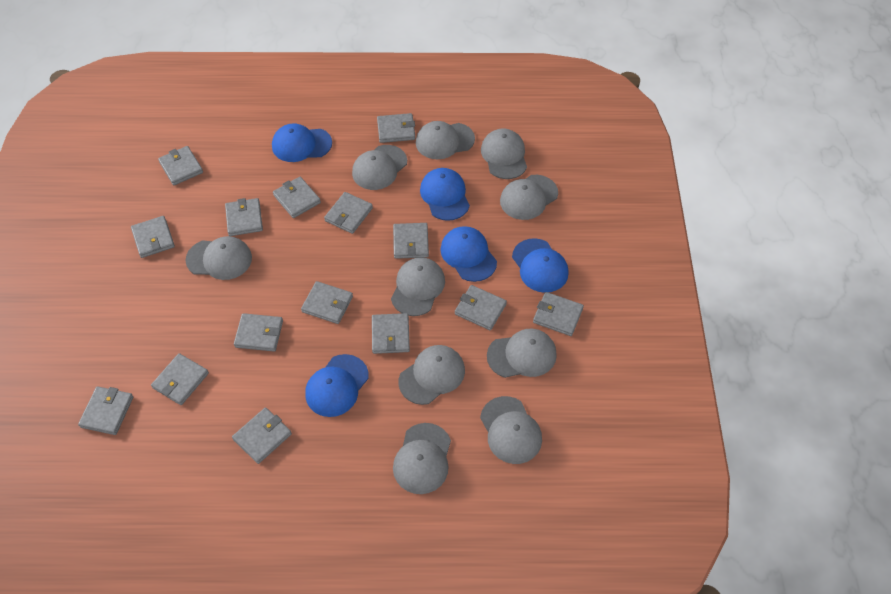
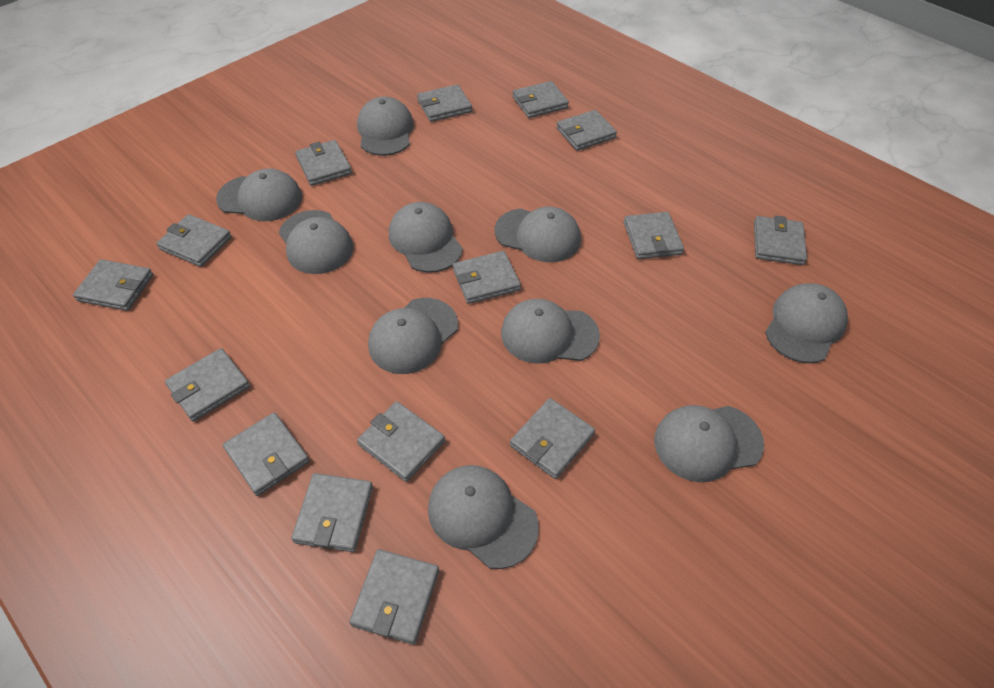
blue cap: 5 -> 0

